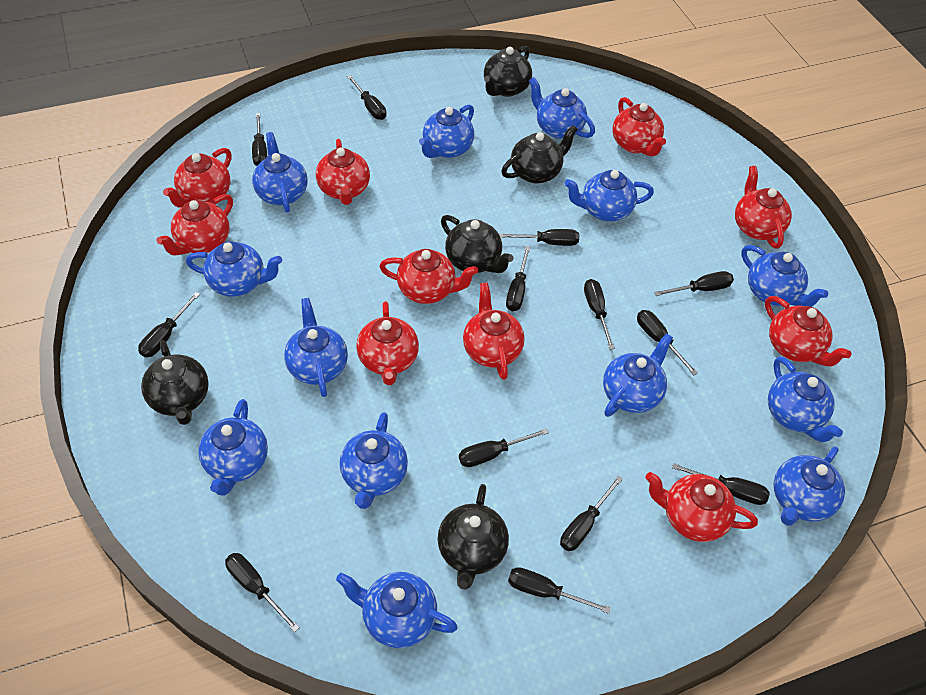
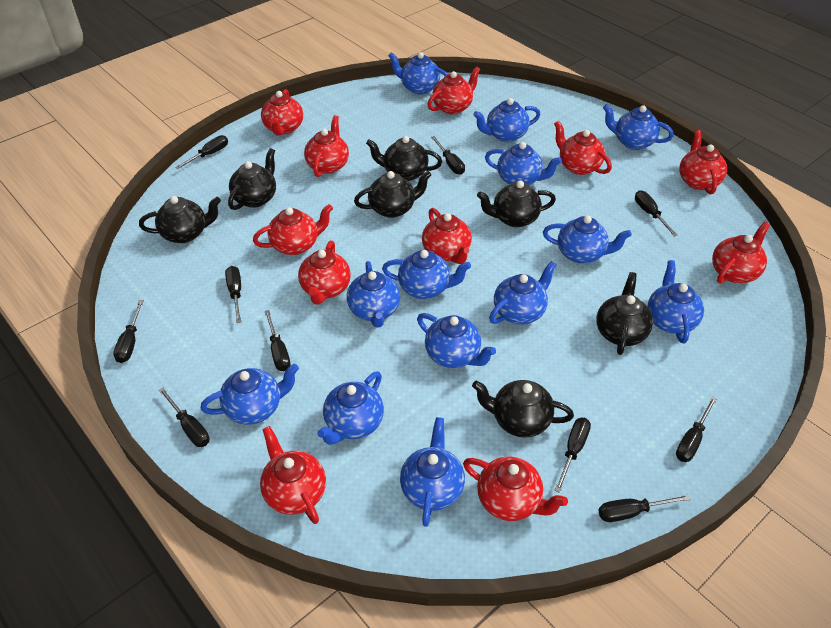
black screwdriver: 13 -> 10
black teapot: 5 -> 7
red teapot: 10 -> 11

